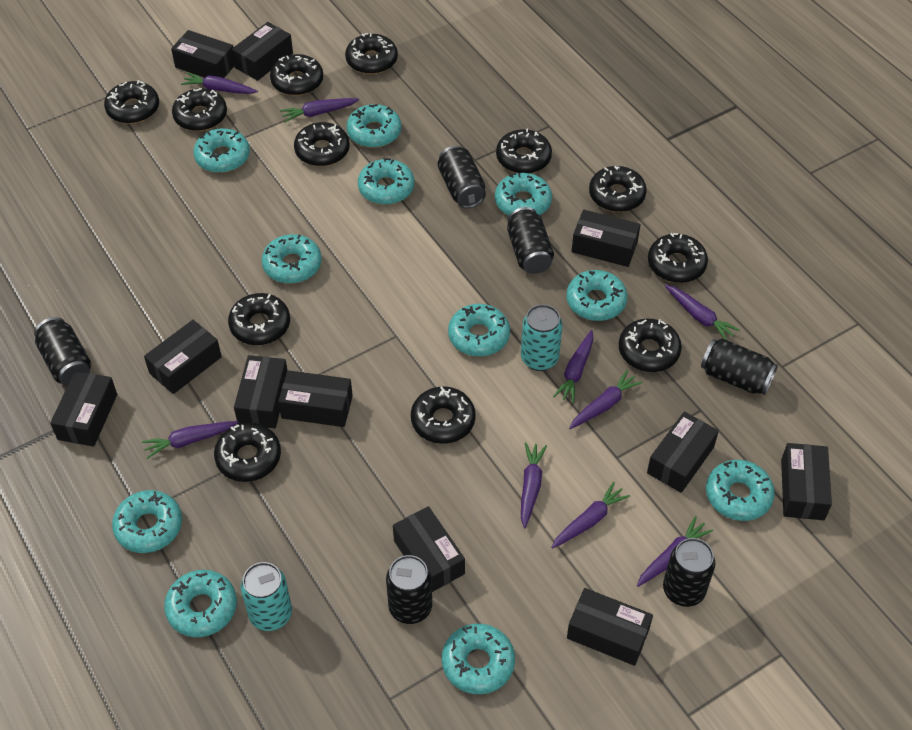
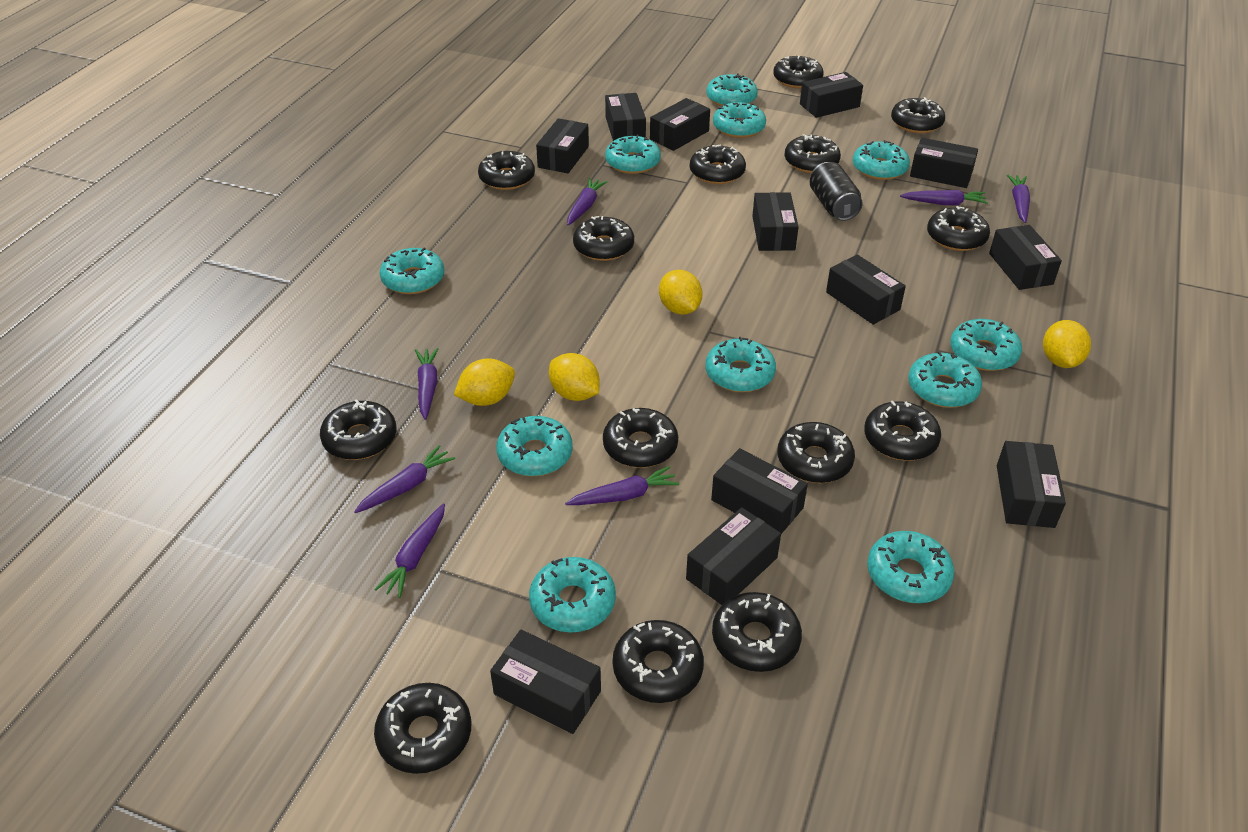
black box: 11 -> 12
black can: 6 -> 1
black donut: 12 -> 14
purple carrot: 9 -> 7
turquoise can: 2 -> 0
yellow lemon: 0 -> 4

